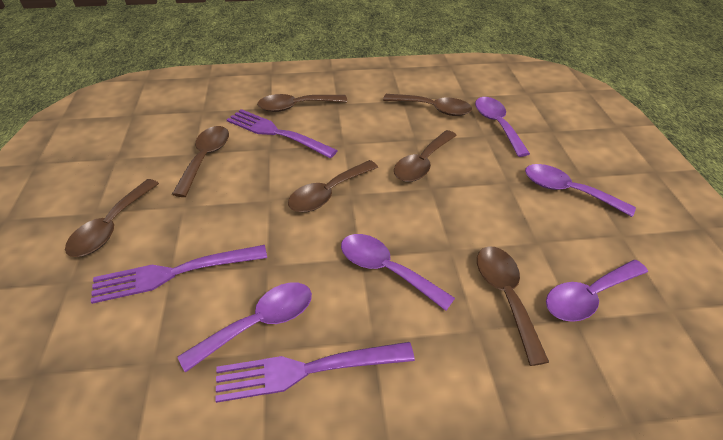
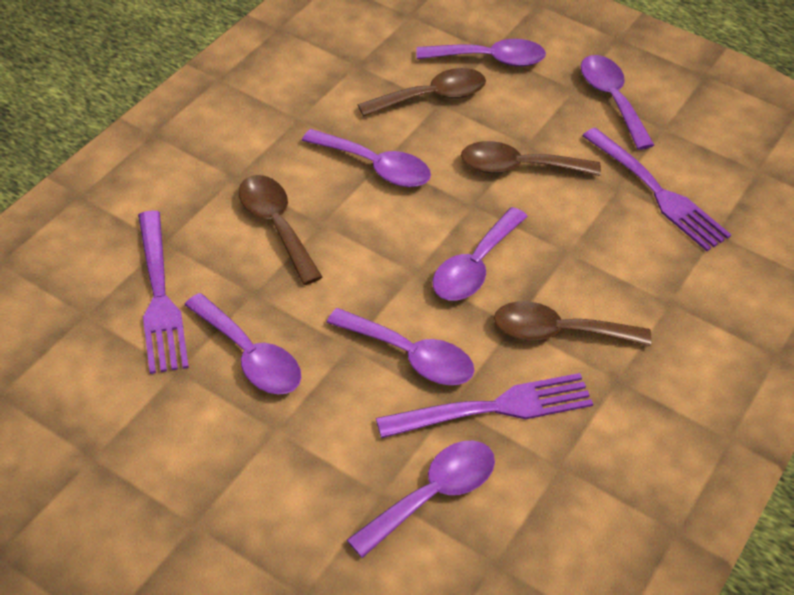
brown spoon: 7 -> 4
purple spoon: 5 -> 7

